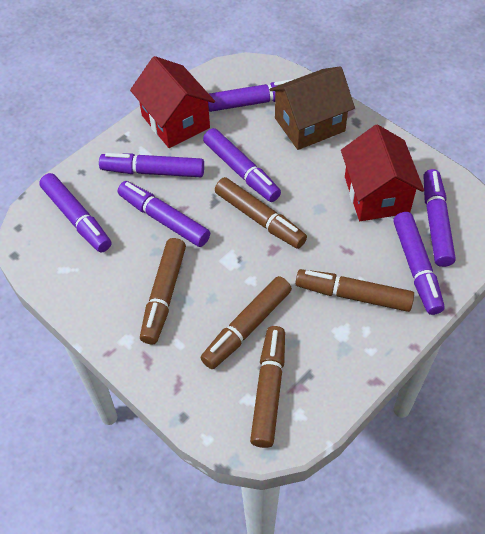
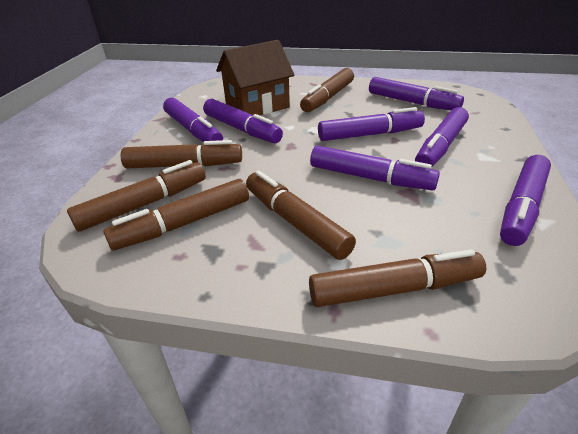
brown marker: 5 -> 6
red house: 2 -> 0

